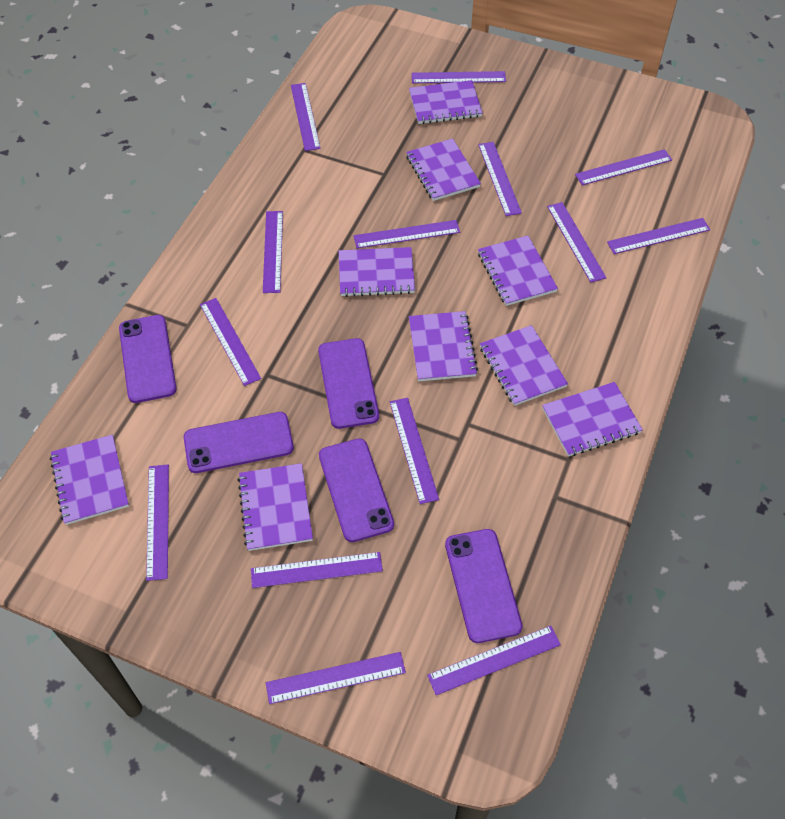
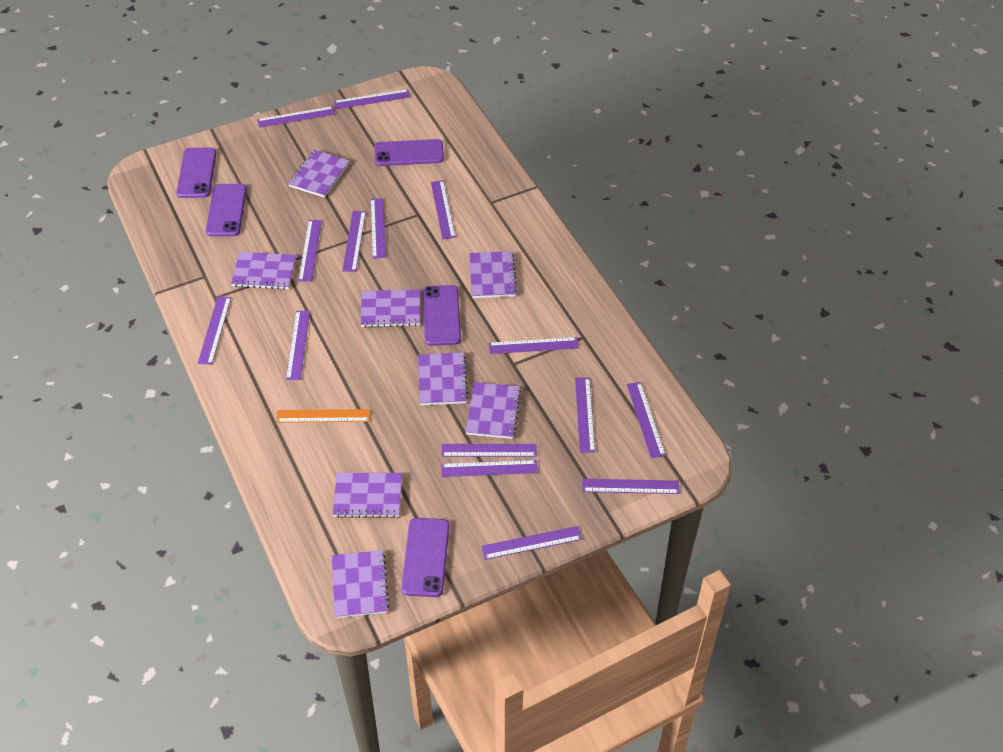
orange ruler: 0 -> 1
purple notebook: 9 -> 8
purple ruler: 14 -> 15

